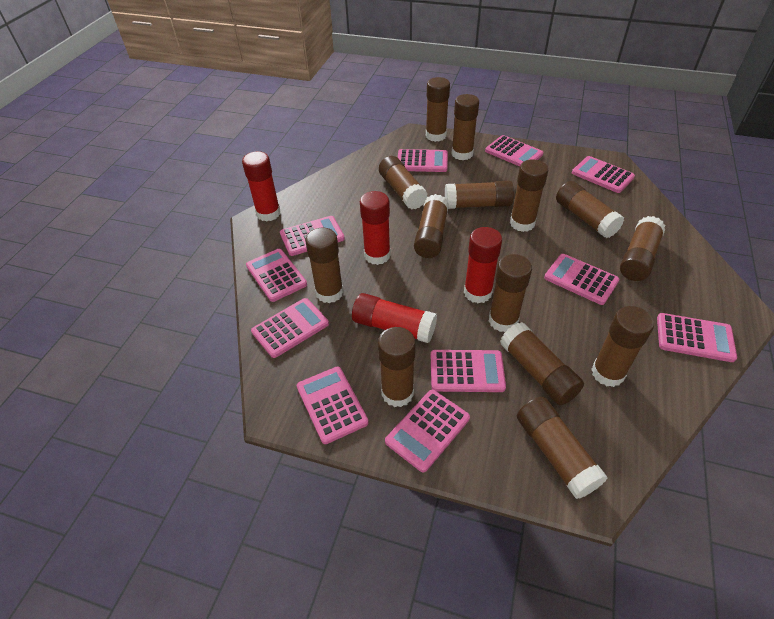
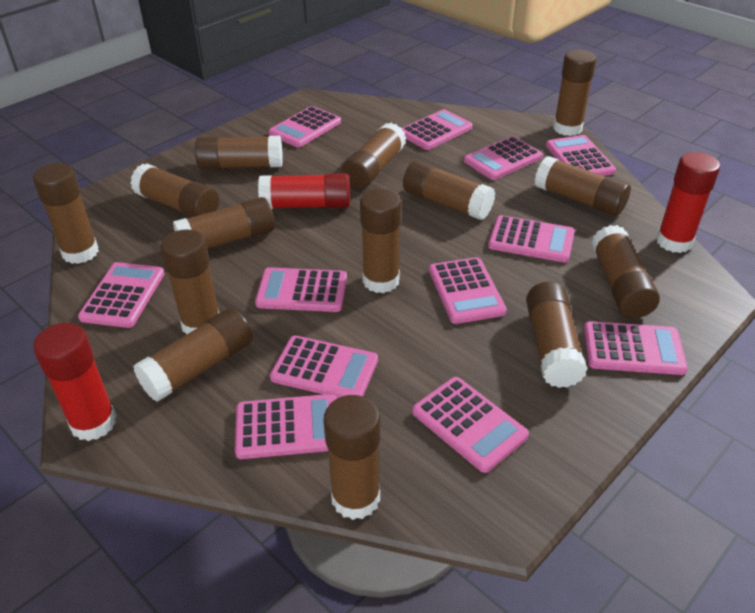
pink calculator: 11 -> 12
red glue stick: 4 -> 3

